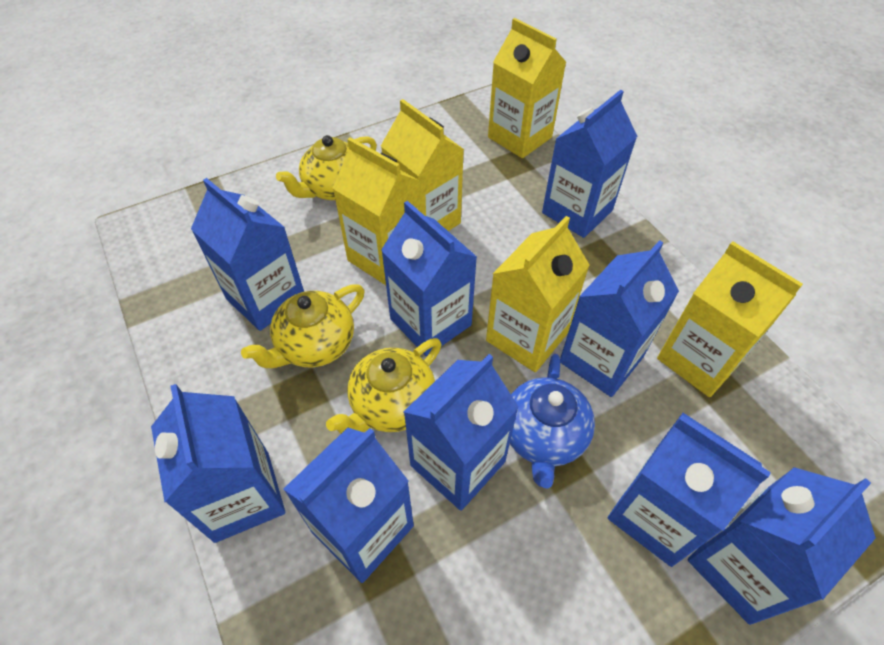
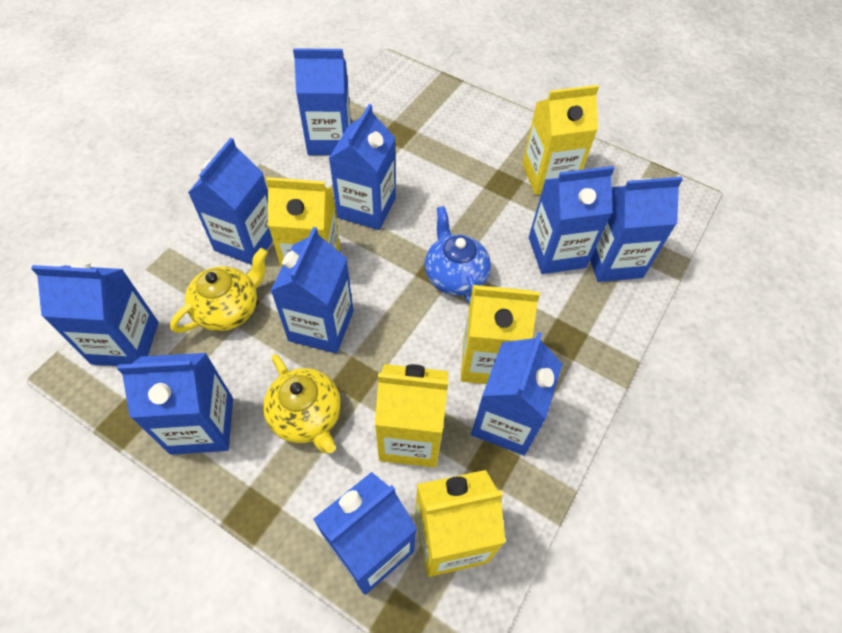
blue carton: 9 -> 10
yellow teapot: 3 -> 2

